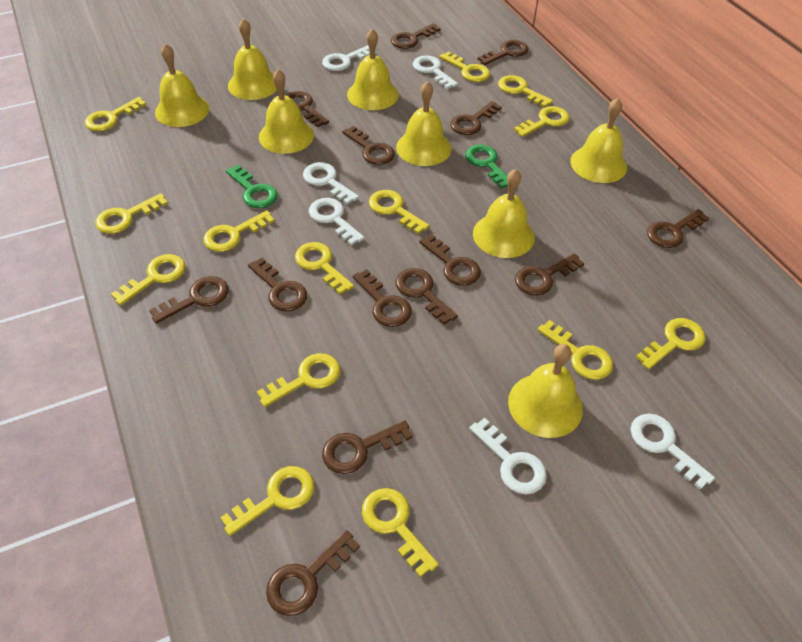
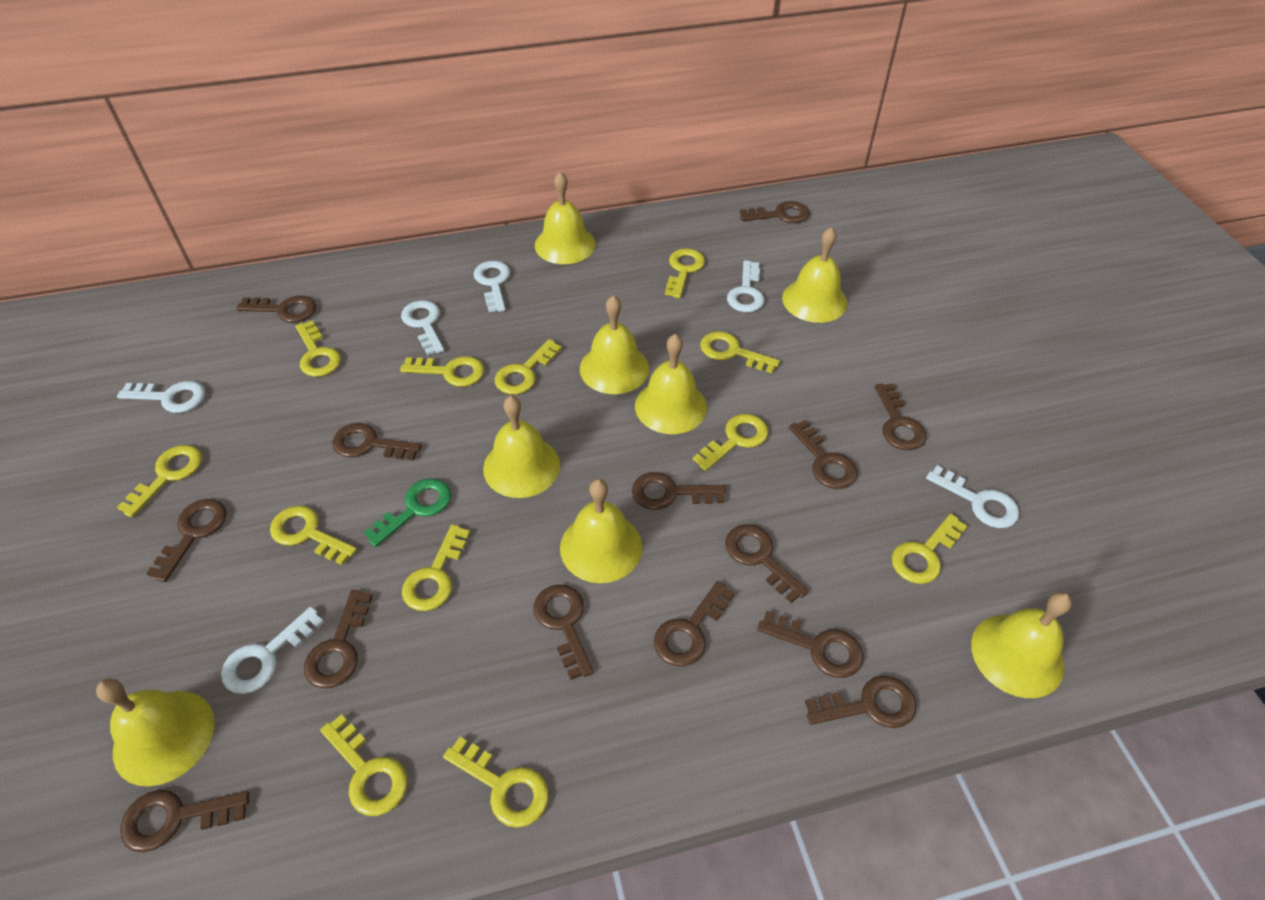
green key: 2 -> 1
yellow key: 14 -> 12

